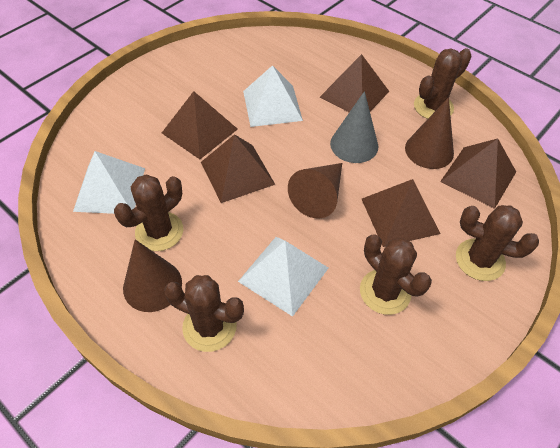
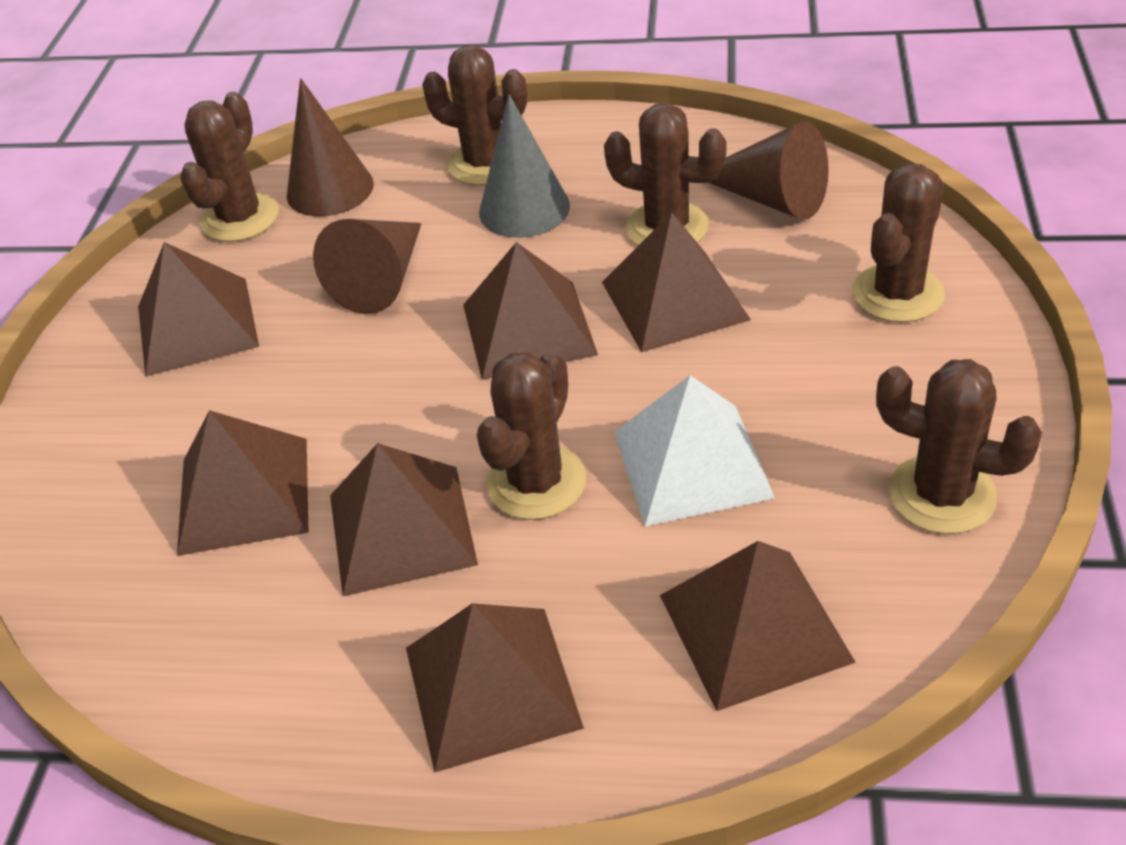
brown cactus: 5 -> 6
brown pyramid: 5 -> 7
white pyramid: 3 -> 1

